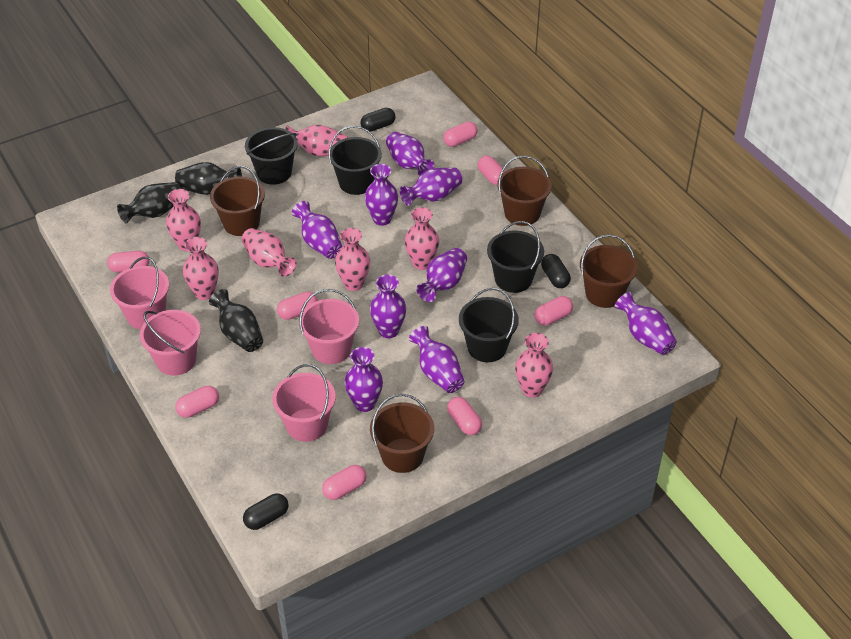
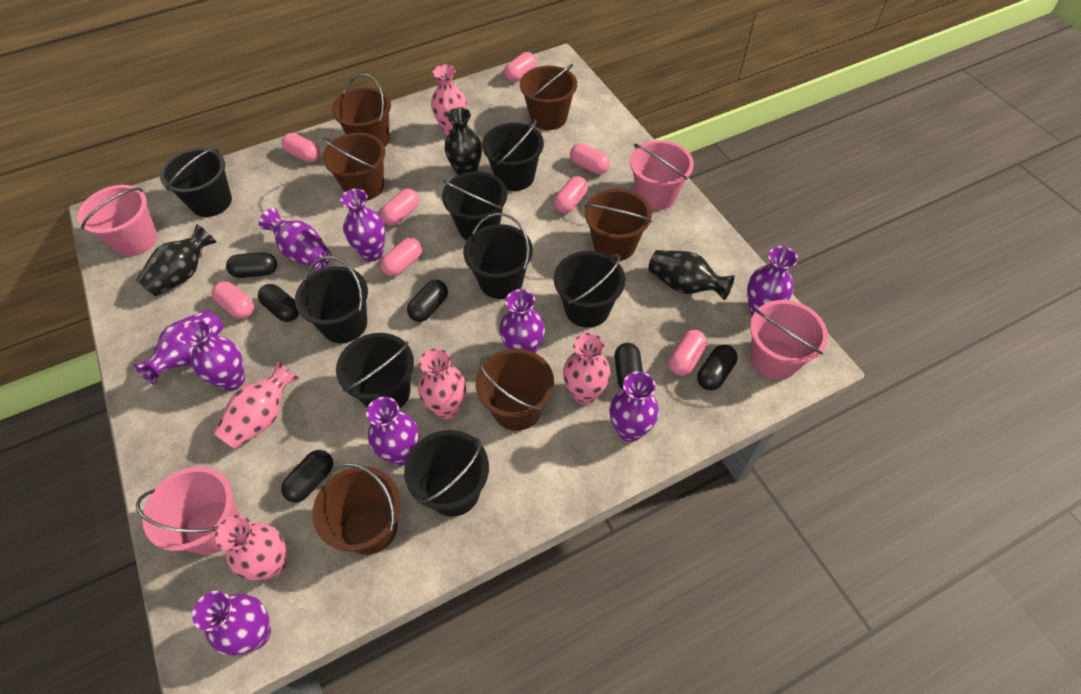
black bucket: 4 -> 8
black capsule: 3 -> 6
brown bucket: 4 -> 6
pink vase: 7 -> 5

